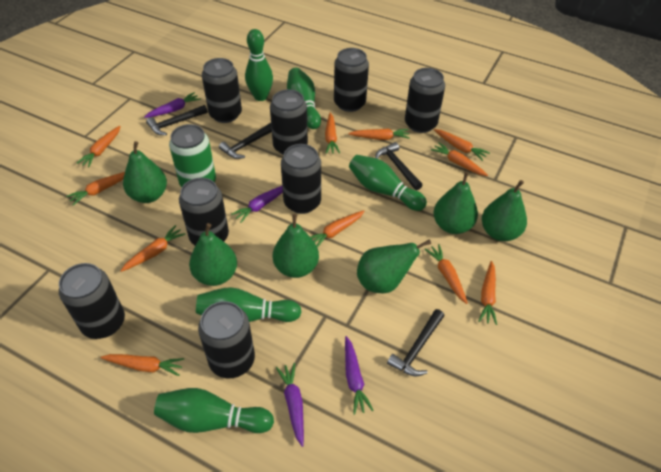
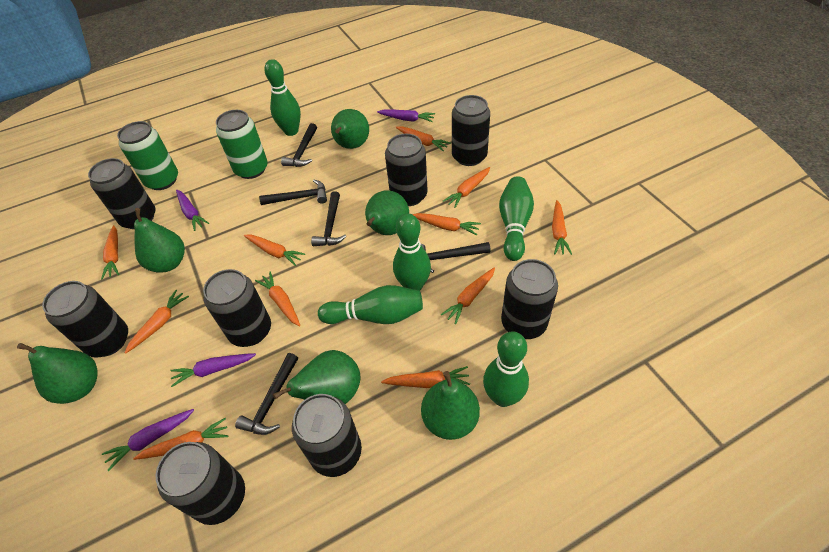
black hammer: 4 -> 5
green can: 1 -> 2

